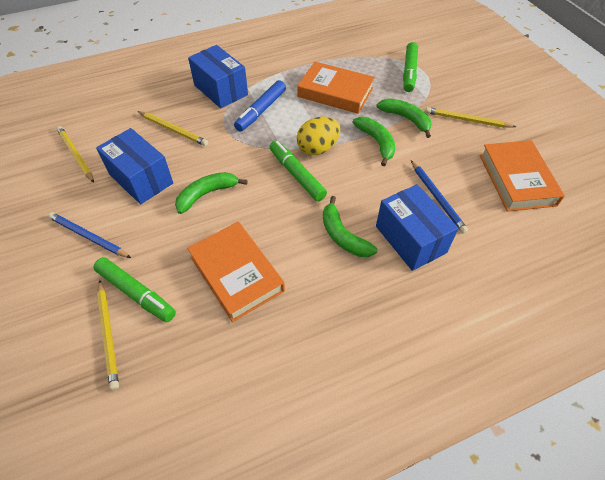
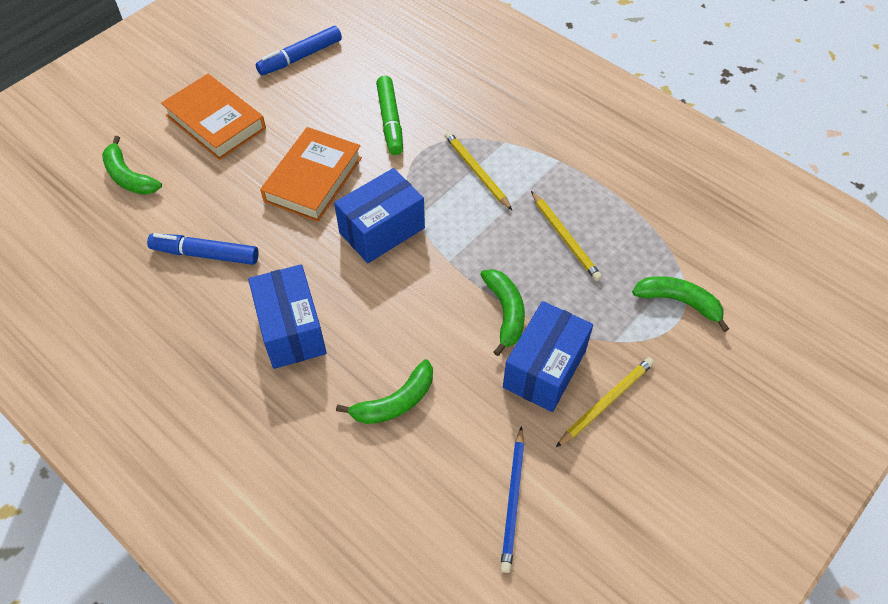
blue marker: 1 -> 2
blue pencil: 2 -> 1
green marker: 3 -> 1
orange book: 3 -> 2
yellow egg: 1 -> 0
yellow pencil: 4 -> 3

